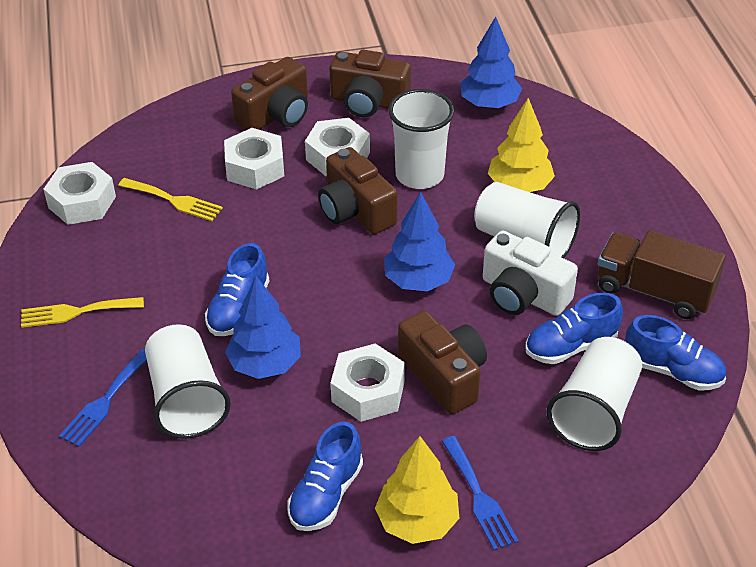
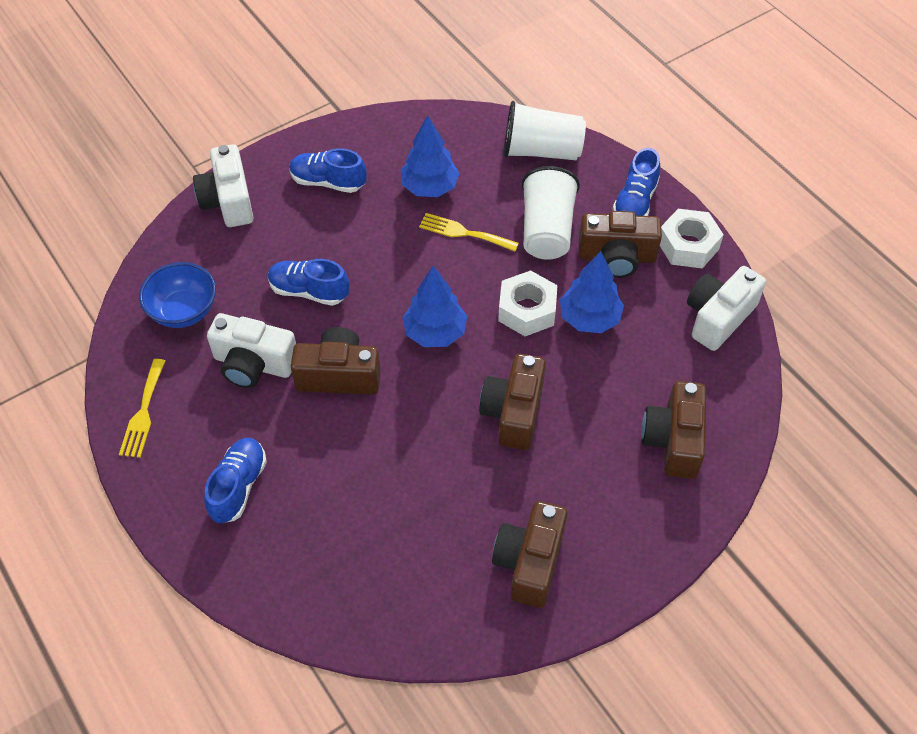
blue bowl: 0 -> 1
blue fork: 2 -> 0
brown camera: 4 -> 5
brown truck: 1 -> 0
white camera: 1 -> 3
white cup: 4 -> 2
white nut: 4 -> 2
yellow tree: 2 -> 0

